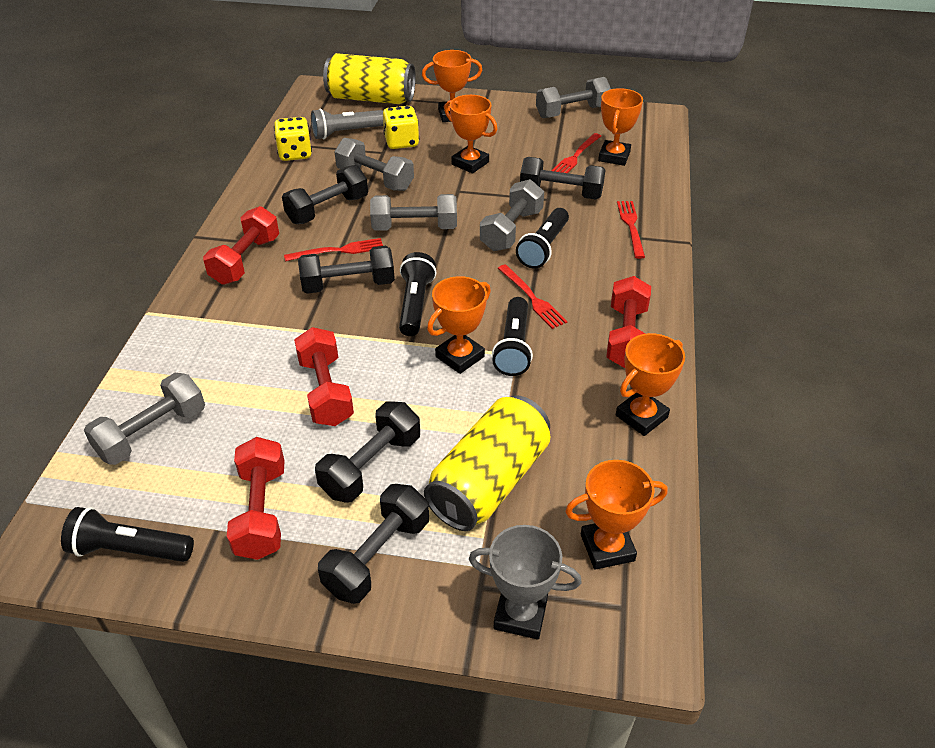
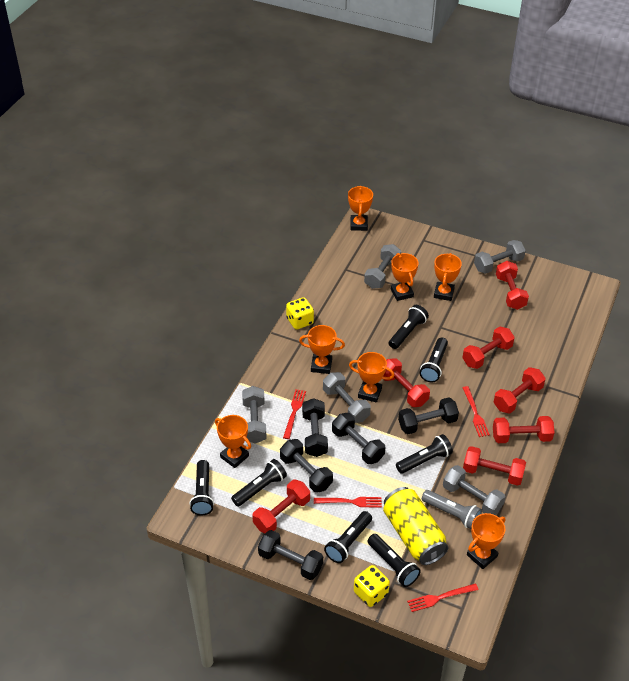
black flashlight: 4 -> 7
grey trophy: 1 -> 0
orange trophy: 6 -> 7
red dumbbell: 4 -> 7
yellow can: 2 -> 1

